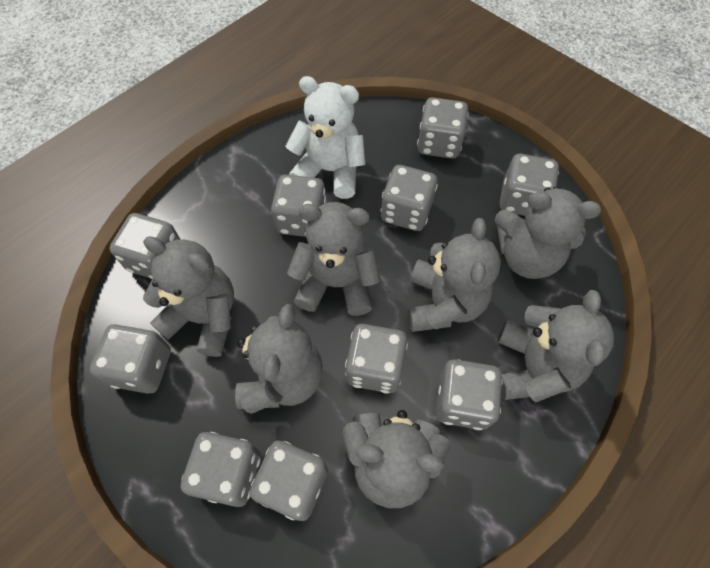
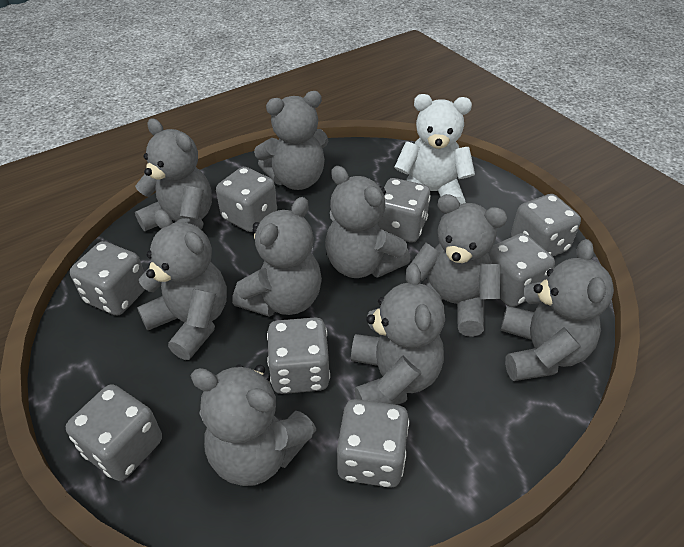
grey dice: 10 -> 8
grey teddy bear: 7 -> 9

